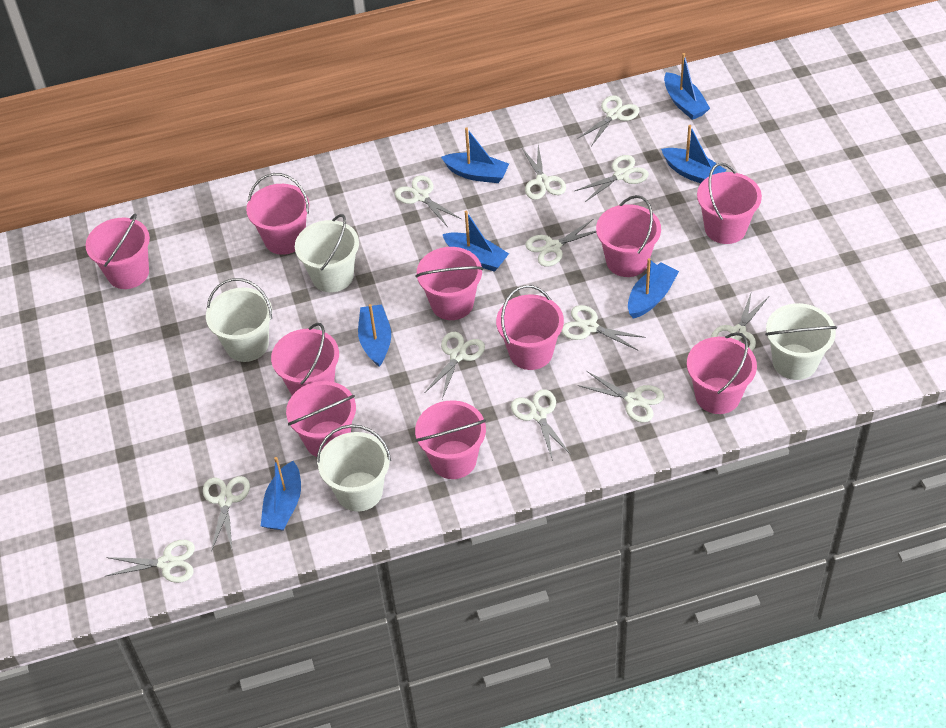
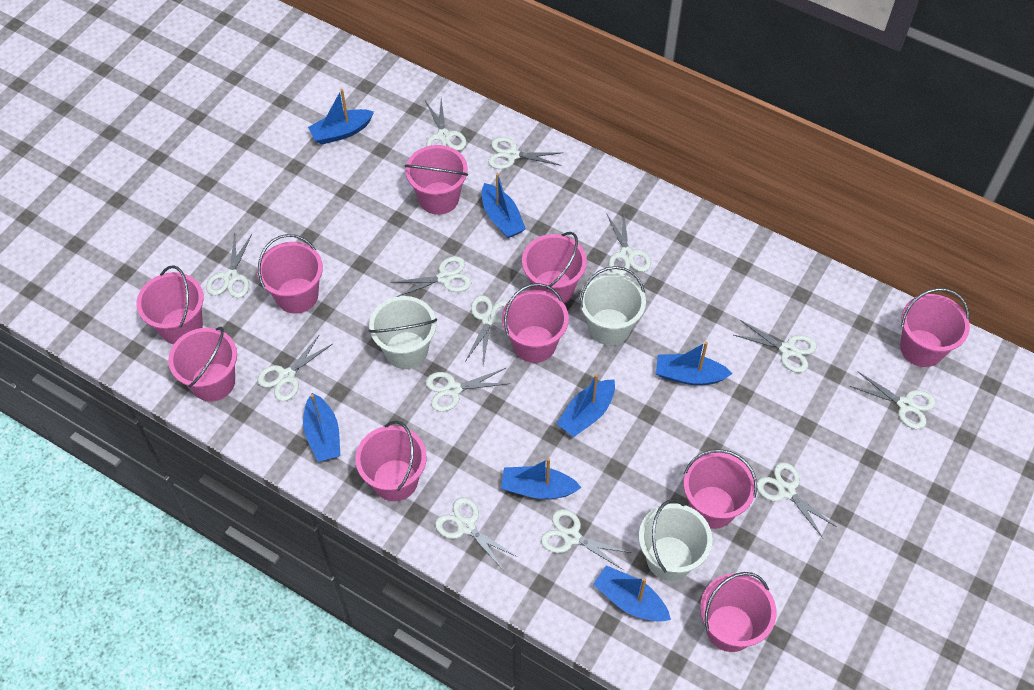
white bucket: 4 -> 3
white scissors: 12 -> 13

